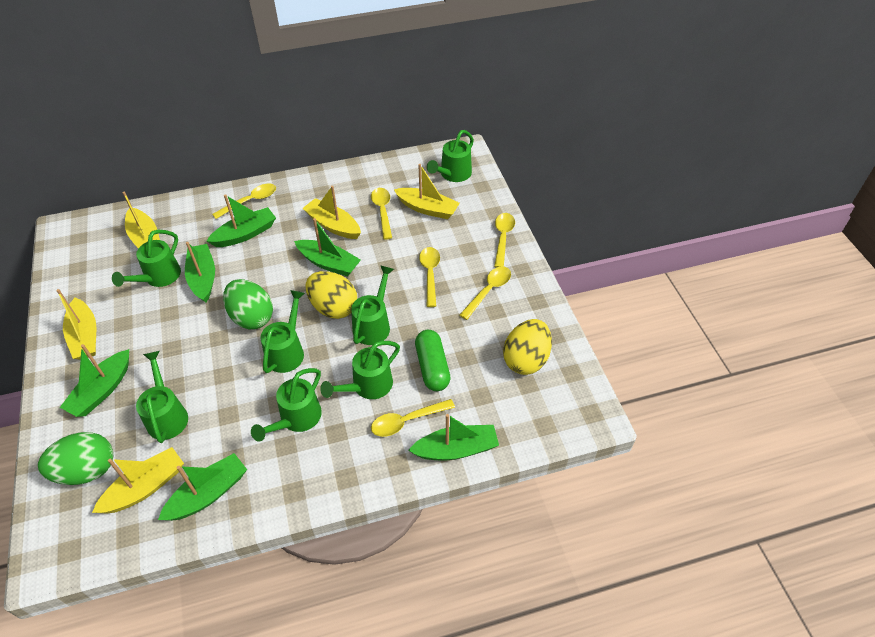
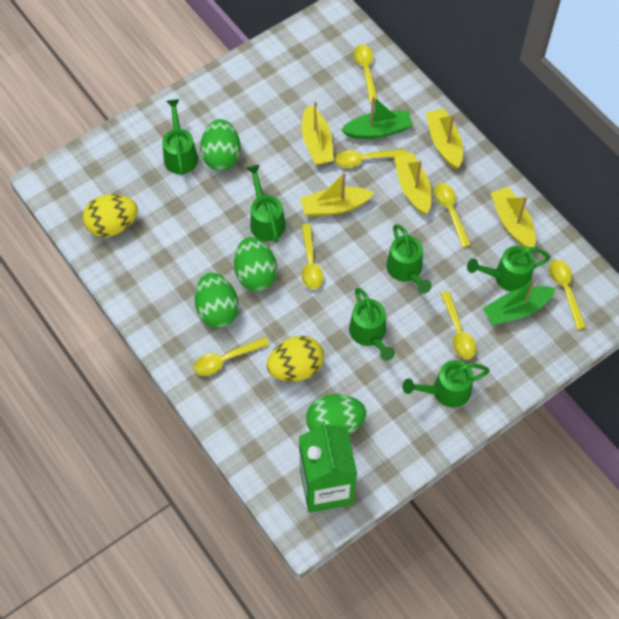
green boat: 6 -> 2
green capsule: 1 -> 0
green carton: 0 -> 1
green egg: 2 -> 4
green watering can: 7 -> 6
yellow spoon: 6 -> 7

